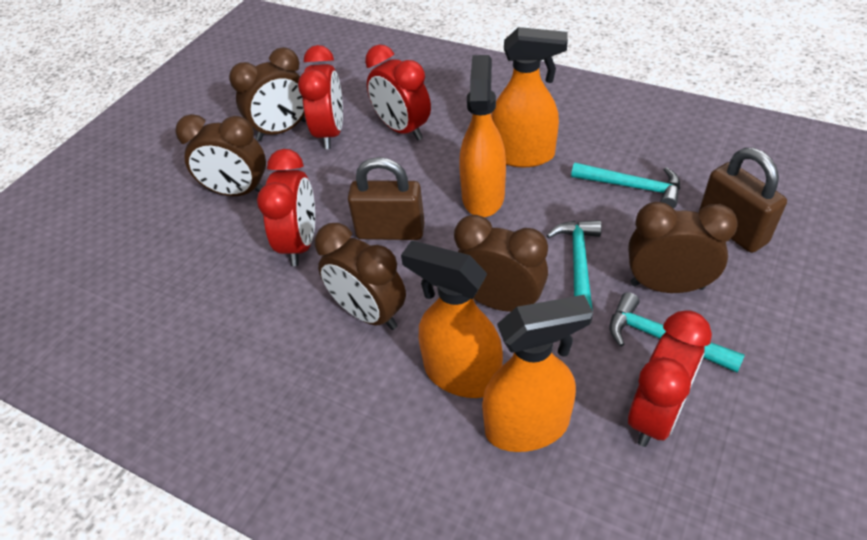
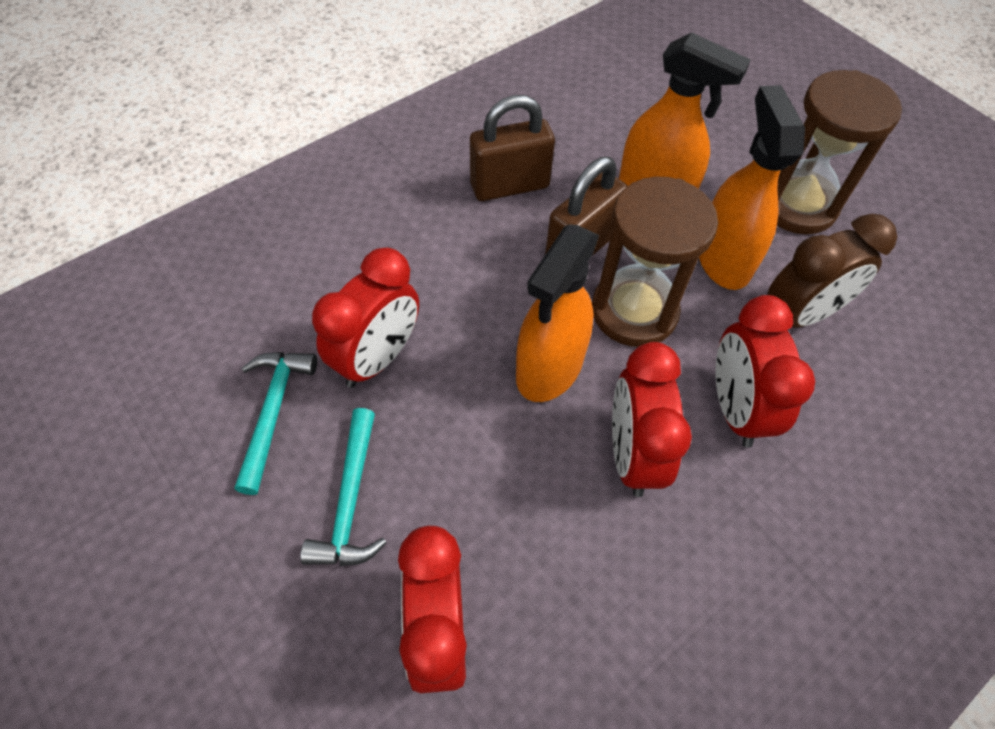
brown clock: 5 -> 1
brown hourglass: 0 -> 2
orange spray bottle: 4 -> 3
turquoise hammer: 3 -> 2

